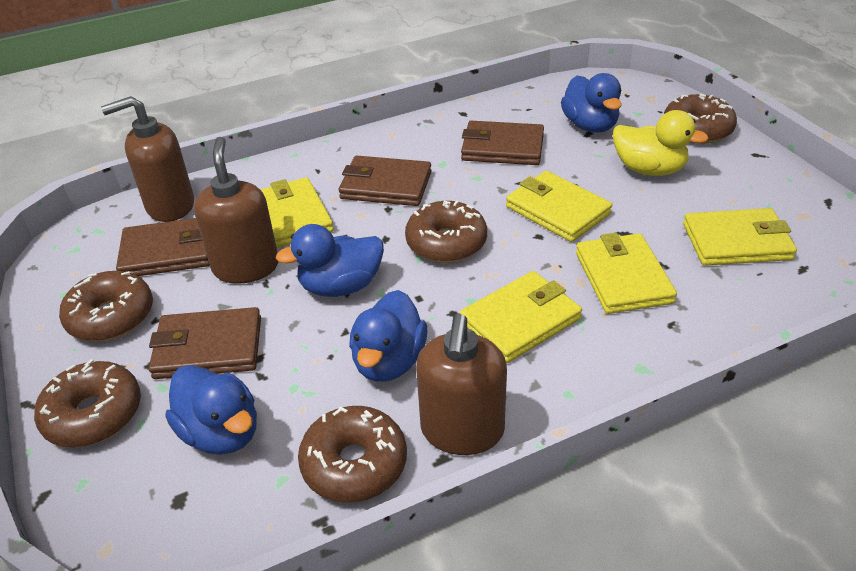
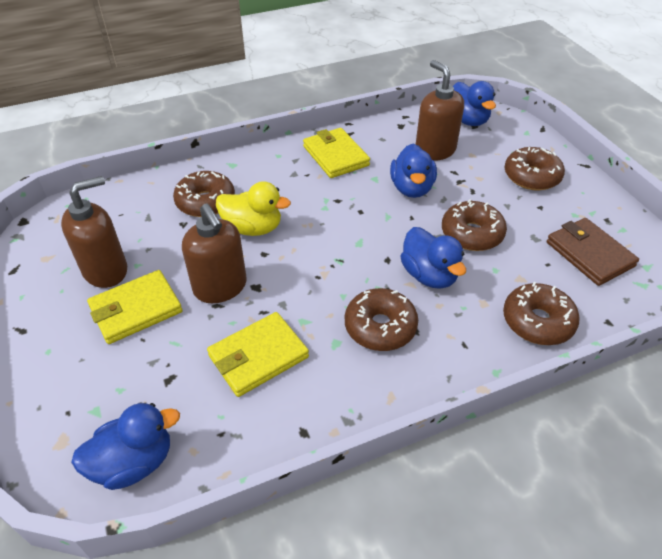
brown wallet: 4 -> 1
yellow wallet: 5 -> 3

